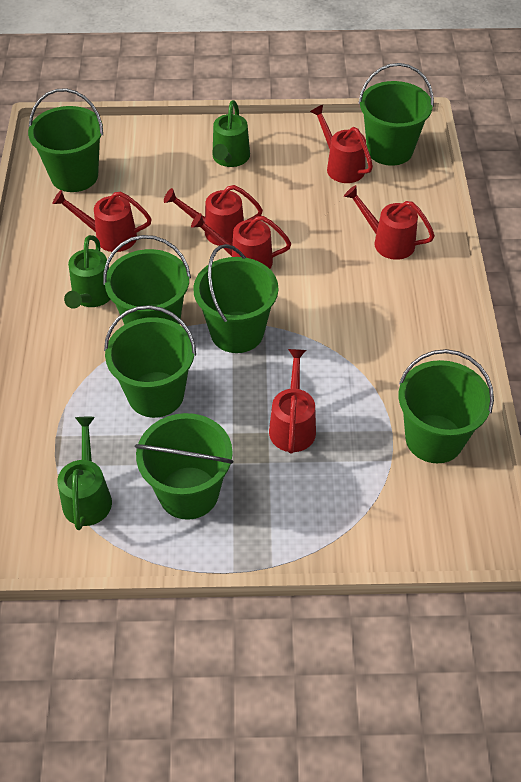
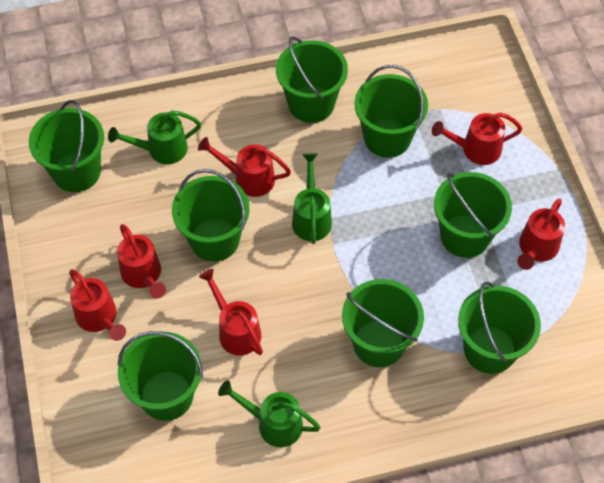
green bucket: 7 -> 8

